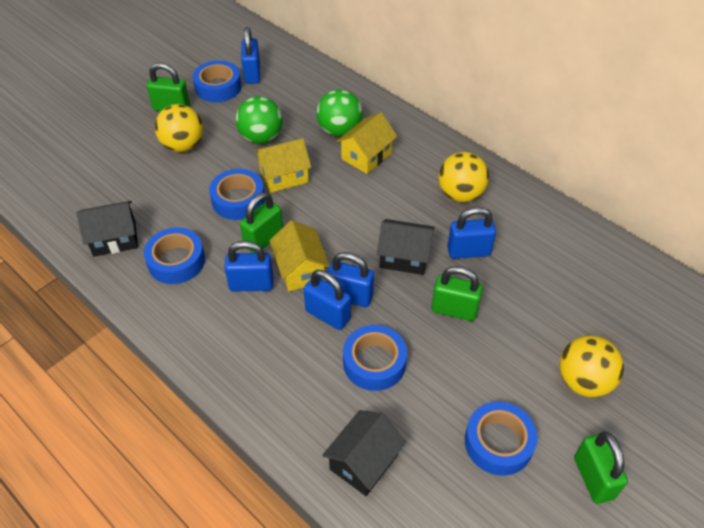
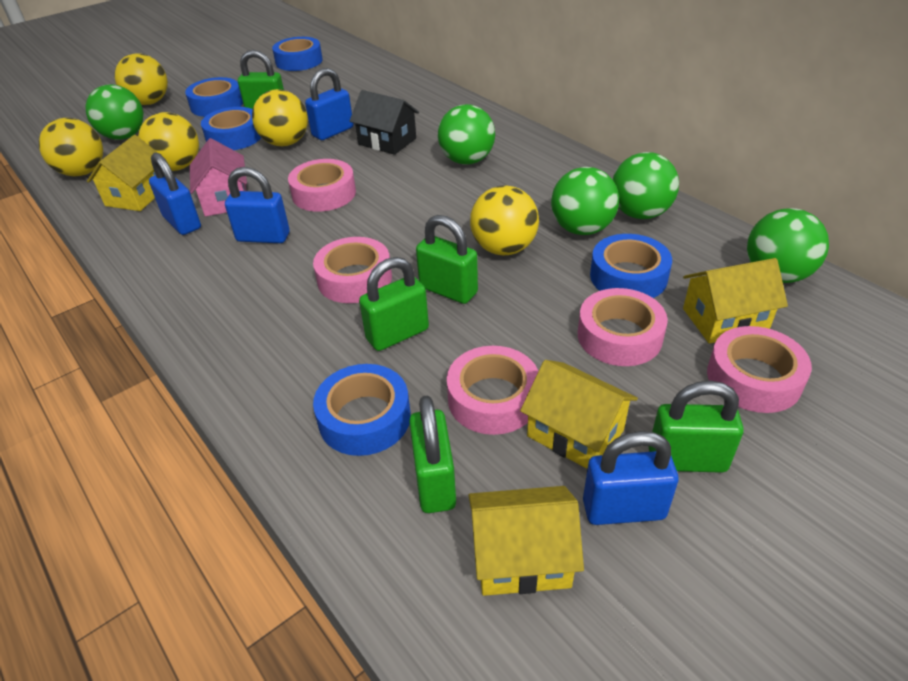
black house: 3 -> 1
blue padlock: 5 -> 4
green ball: 2 -> 5
green padlock: 4 -> 5
pink house: 0 -> 1
pink tape: 0 -> 5
yellow ball: 3 -> 5
yellow house: 3 -> 4

